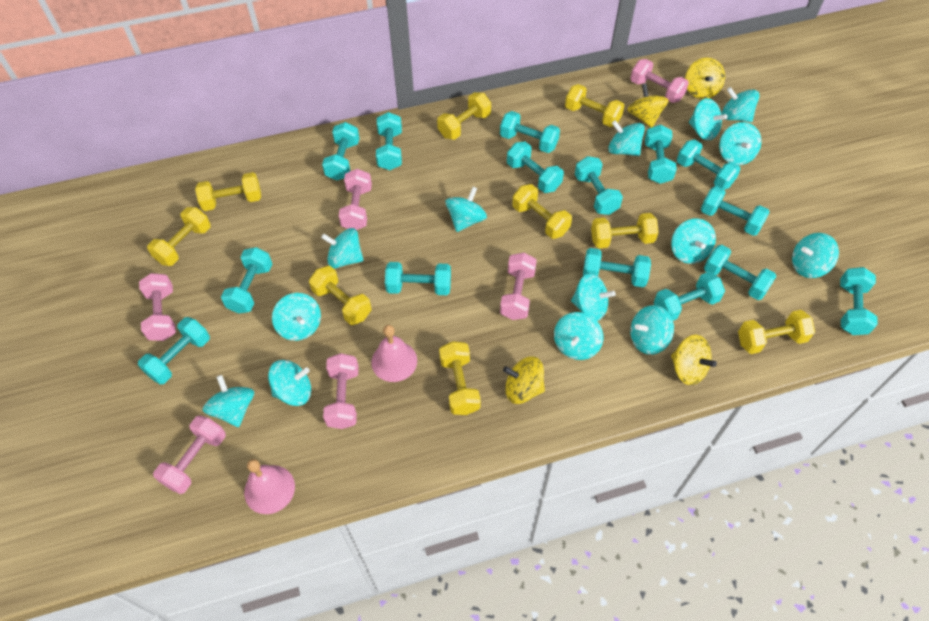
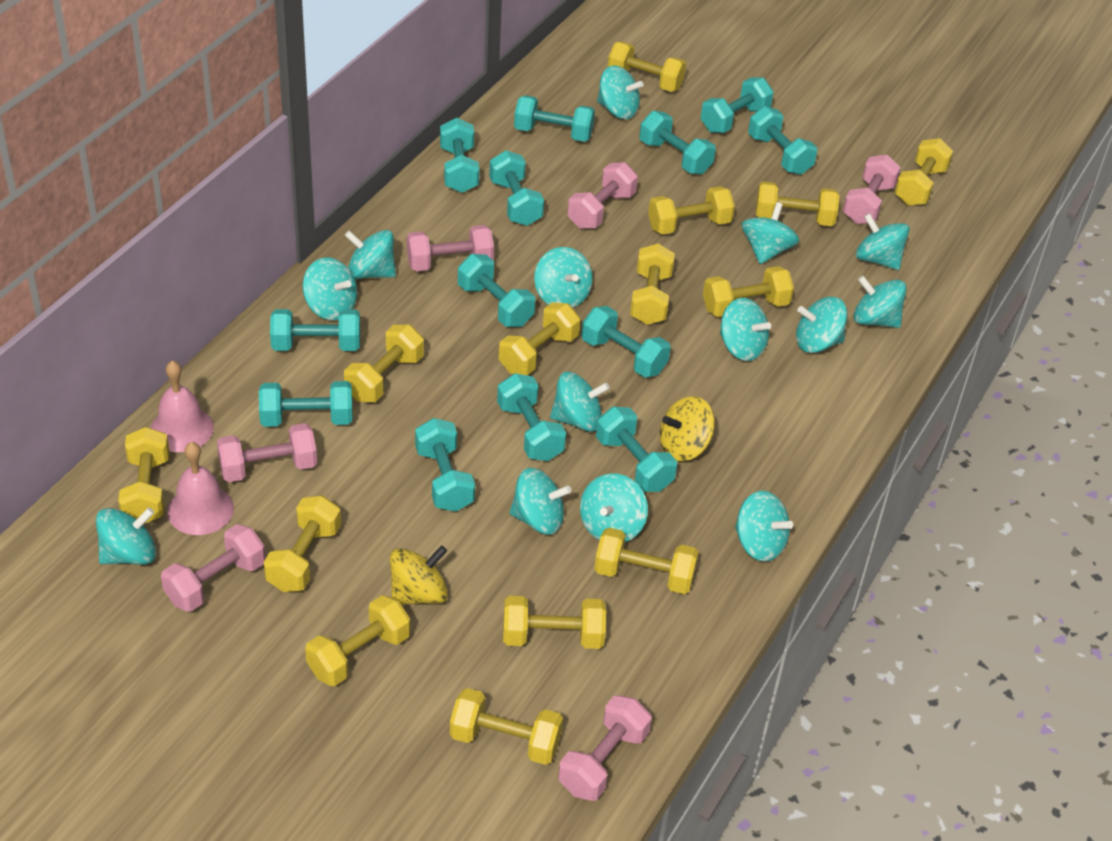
turquoise dumbbell: 15 -> 13
yellow dumbbell: 9 -> 14
yellow spinning top: 4 -> 2

